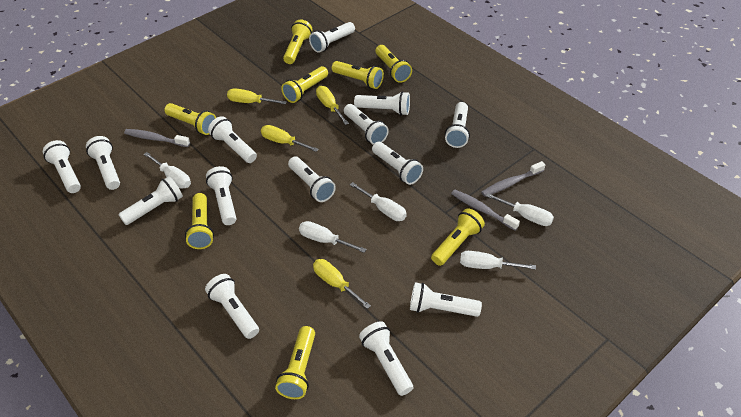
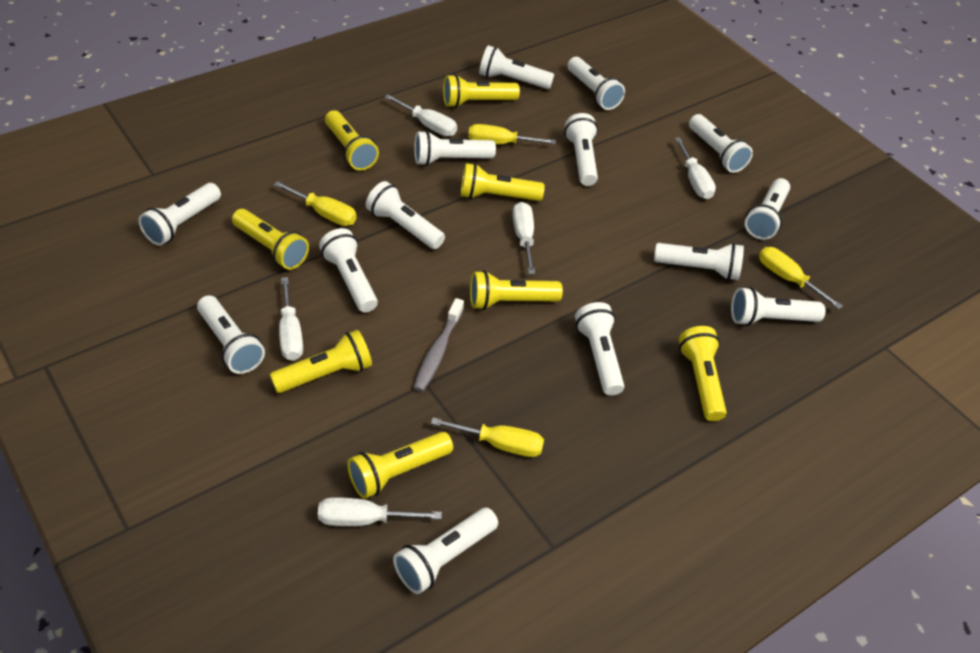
grey toothbrush: 3 -> 1

